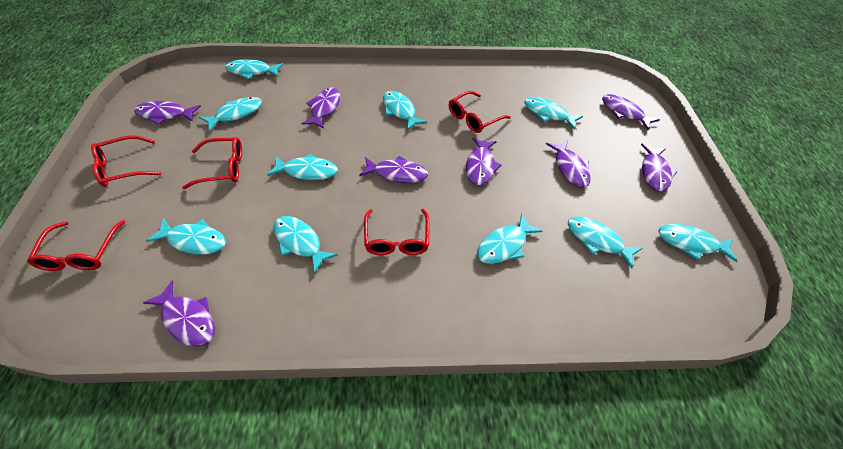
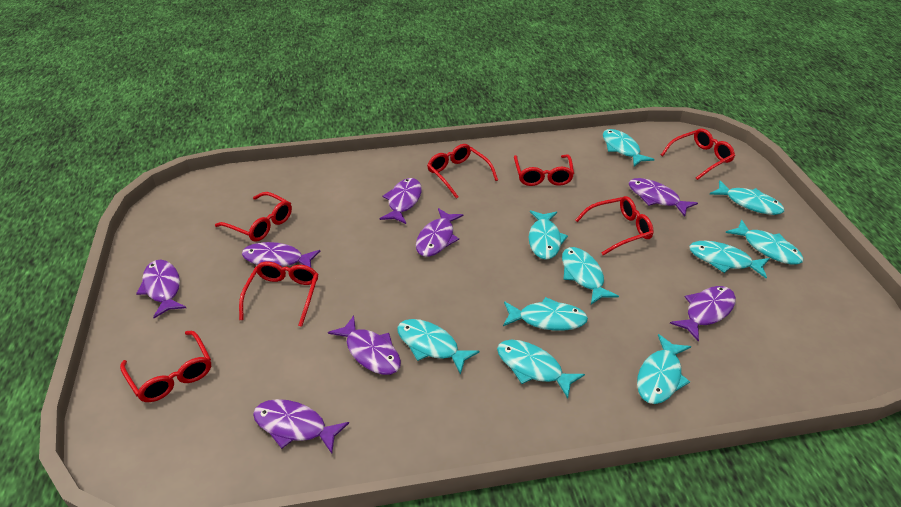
red glasses: 5 -> 7

